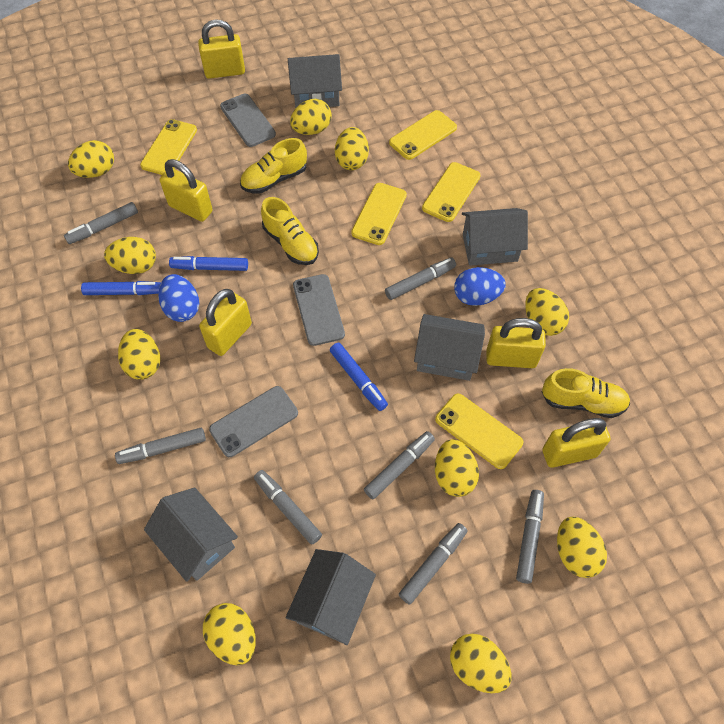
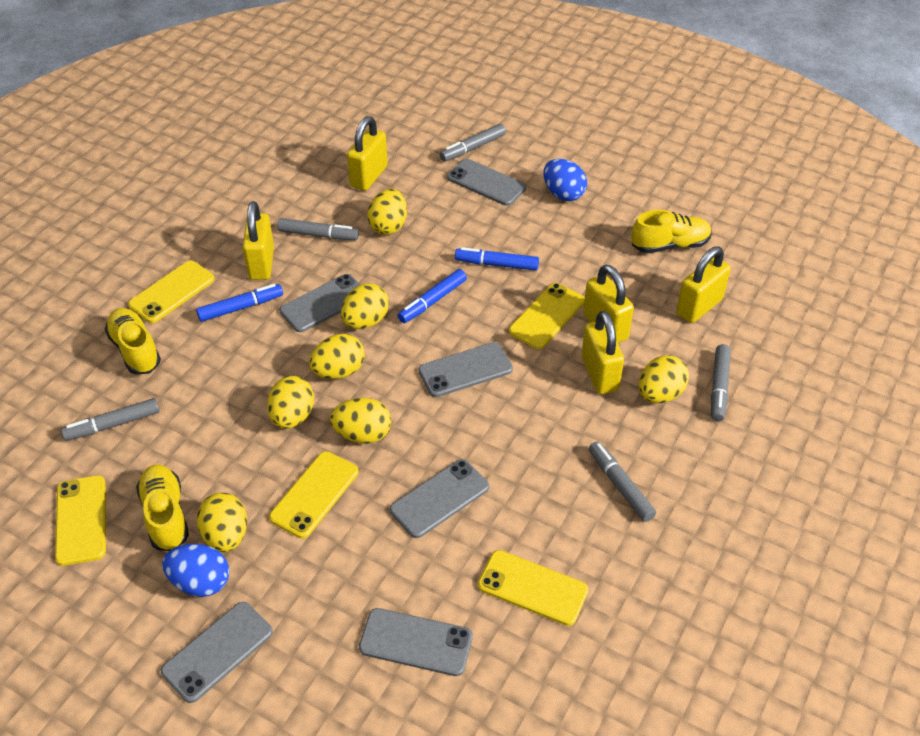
grey house: 5 -> 0
grey marker: 7 -> 5
grey phone: 3 -> 6
yellow egg: 10 -> 7

